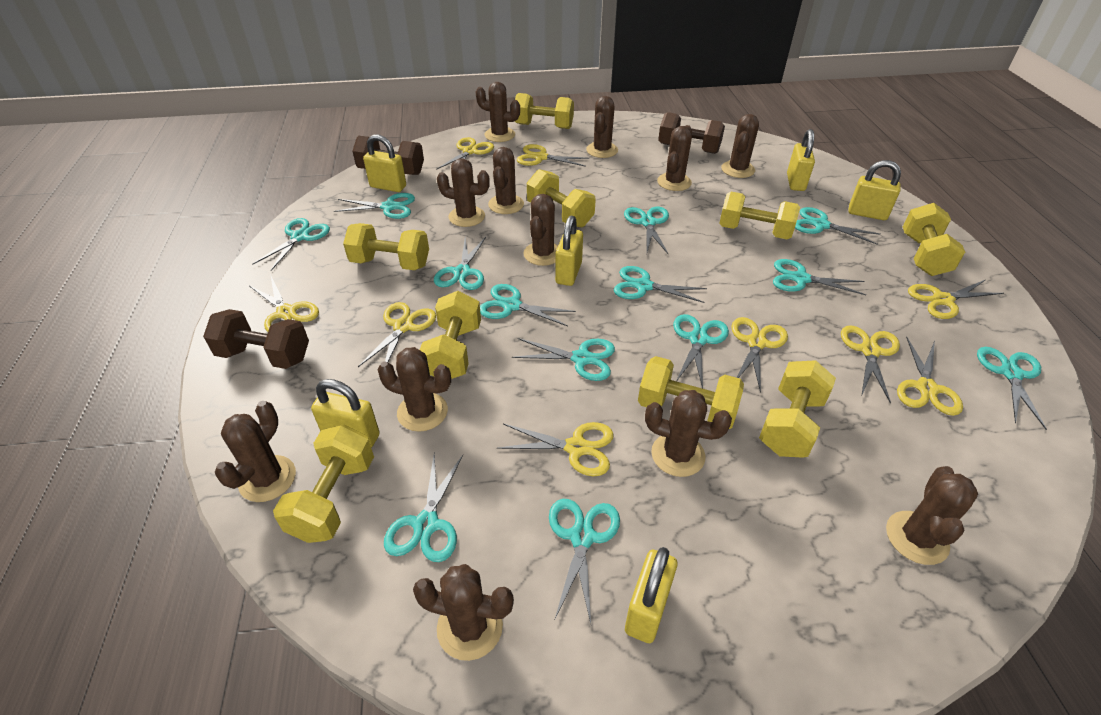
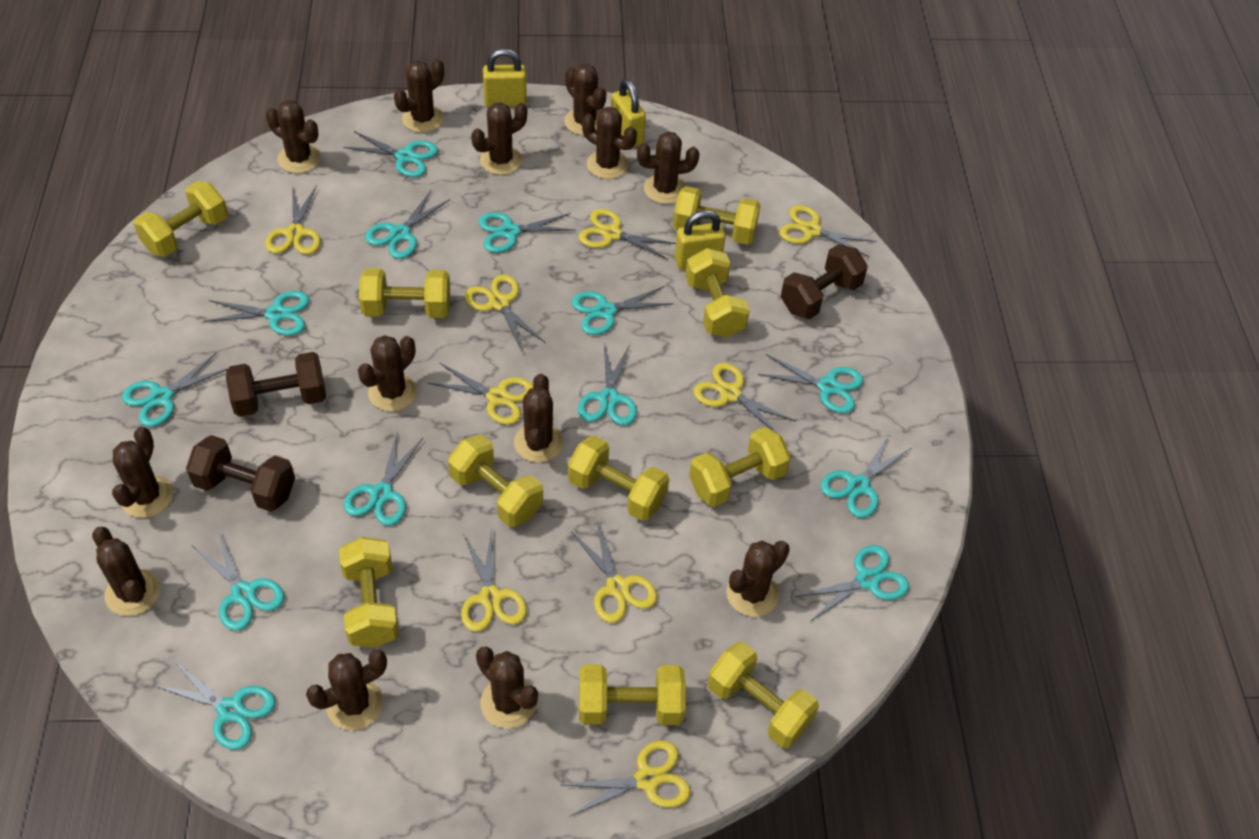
brown cactus: 12 -> 13
yellow dumbbell: 9 -> 10
yellow padlock: 6 -> 3

